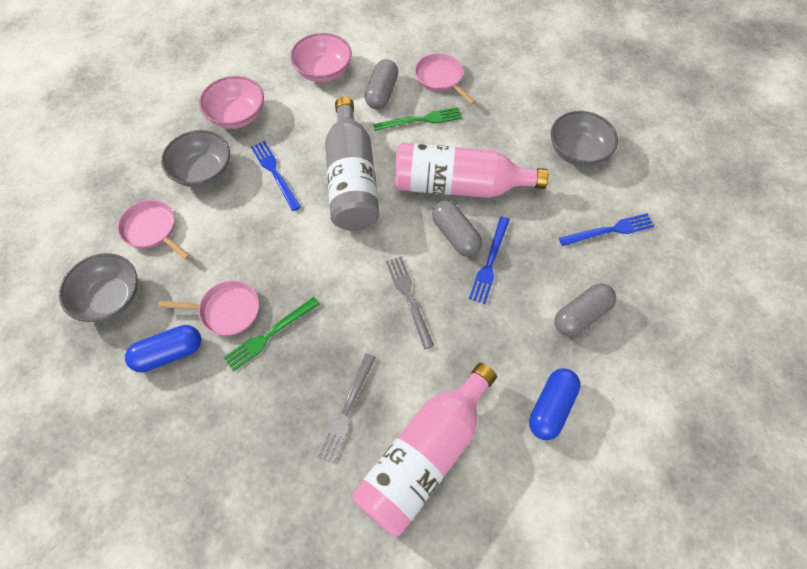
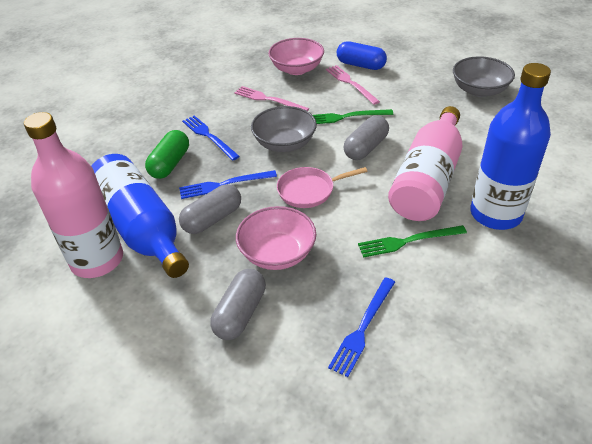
blue bottle: 0 -> 2
blue capsule: 2 -> 1
green capsule: 0 -> 1
grey bottle: 1 -> 0
grey bowl: 3 -> 2
grey fork: 2 -> 0
pink fork: 0 -> 2
pink pan: 3 -> 1

